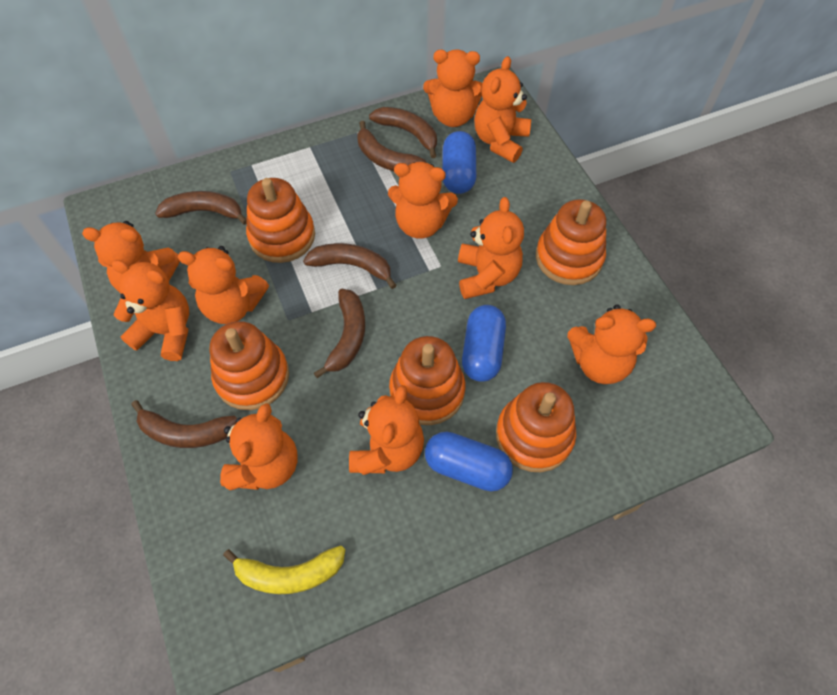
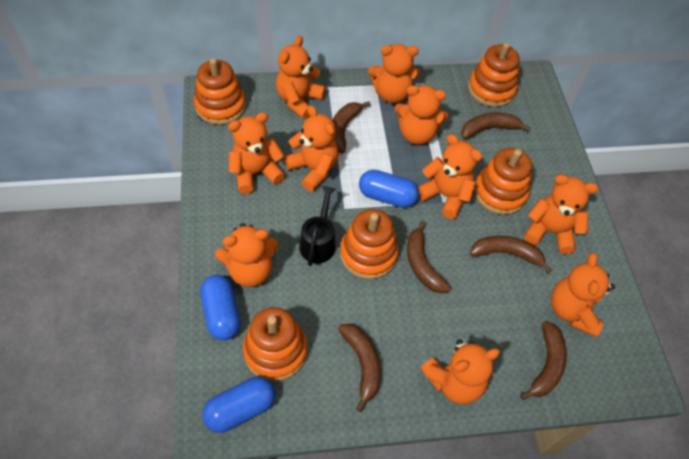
black watering can: 0 -> 1
yellow banana: 1 -> 0

